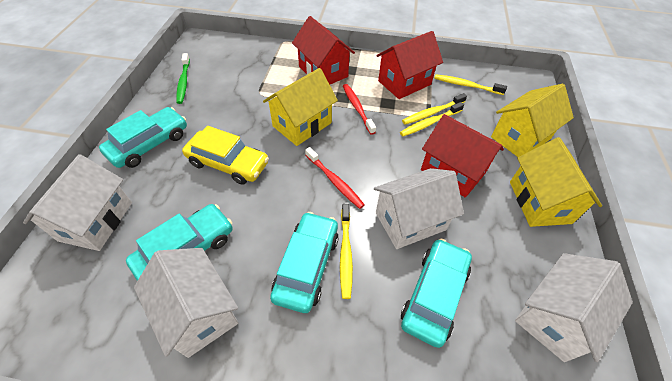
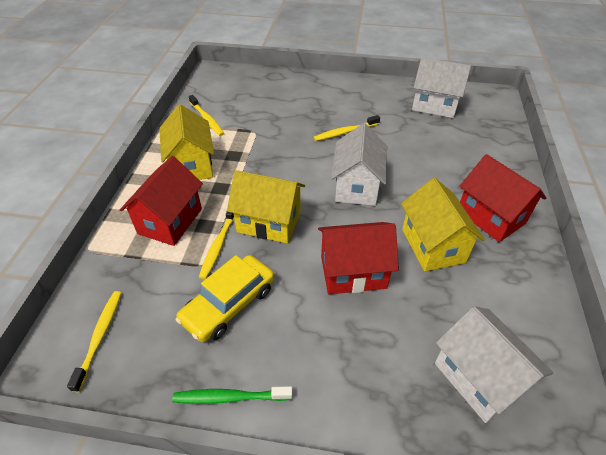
red toothbrush: 2 -> 0
turquoise car: 4 -> 0
white house: 4 -> 3

